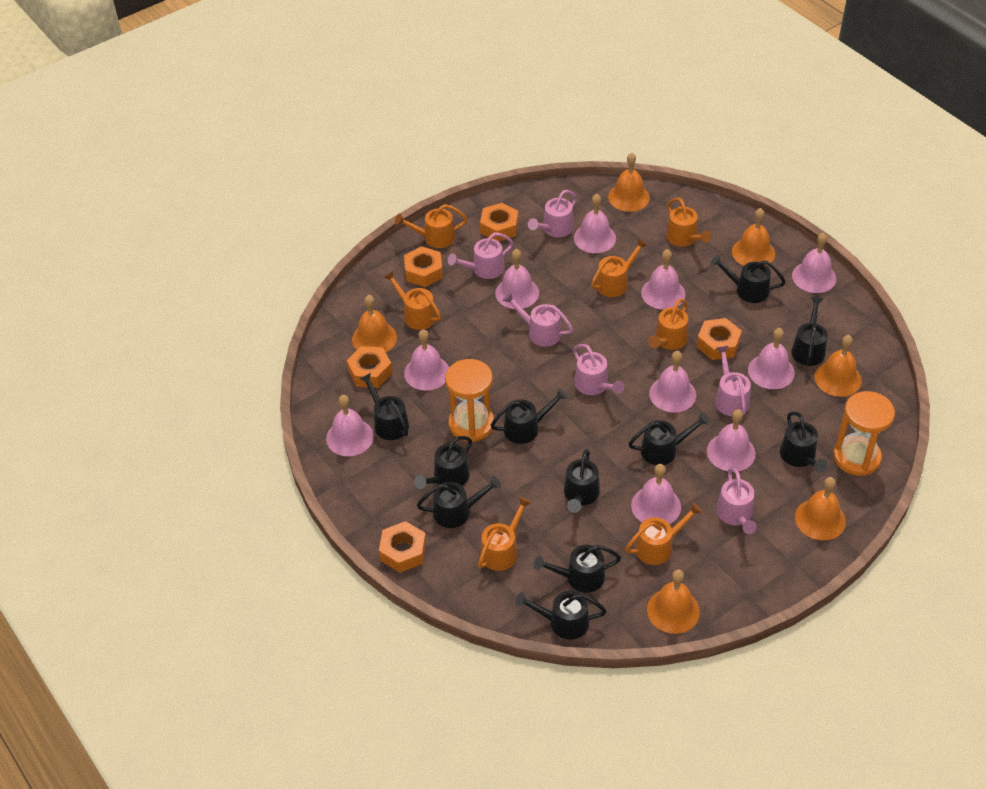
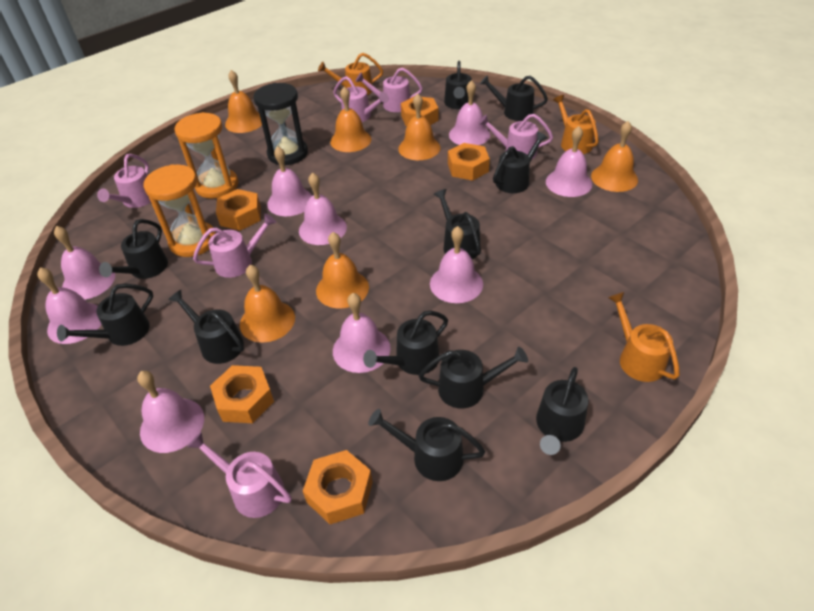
black hourglass: 0 -> 1
orange watering can: 7 -> 3
pink bell: 10 -> 9

